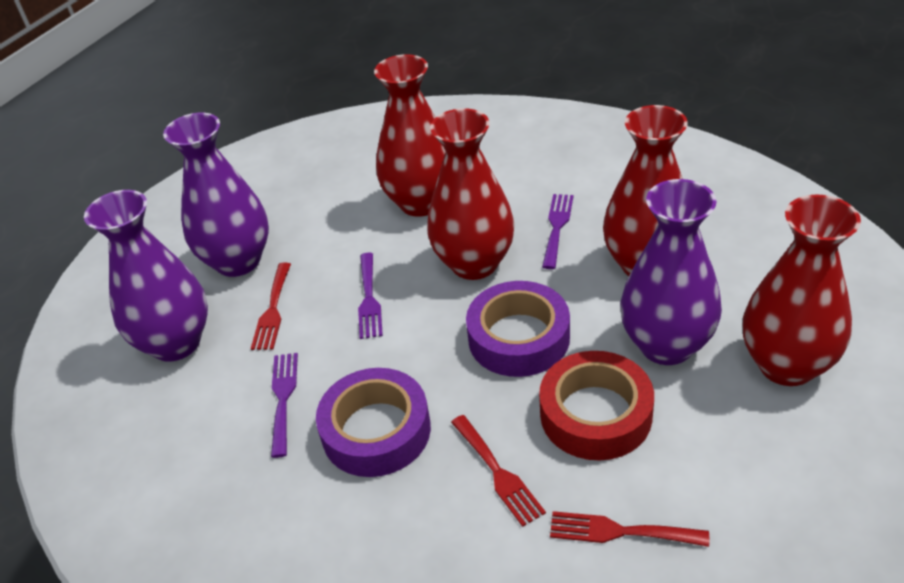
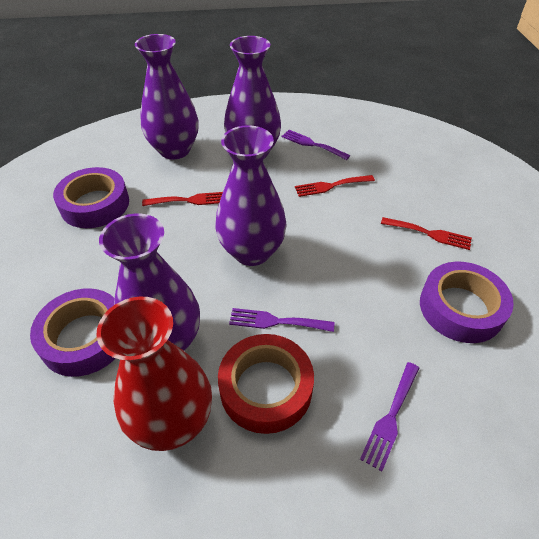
purple tape: 2 -> 3
purple vase: 3 -> 4
red vase: 4 -> 1

